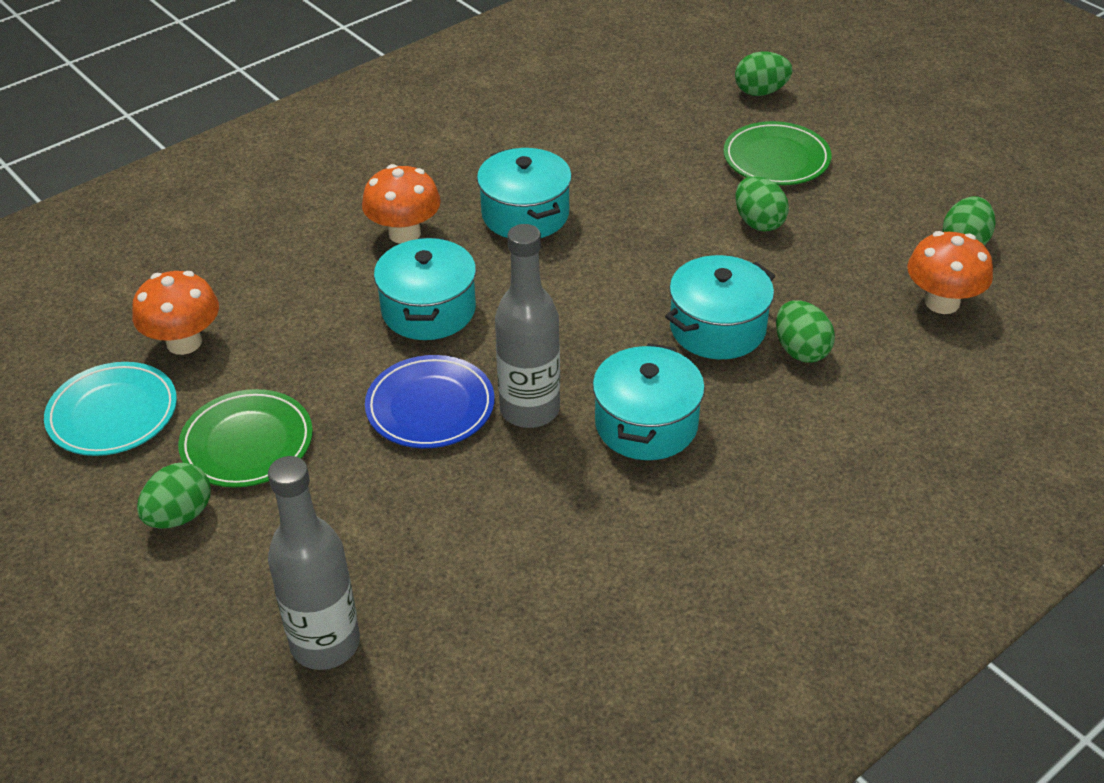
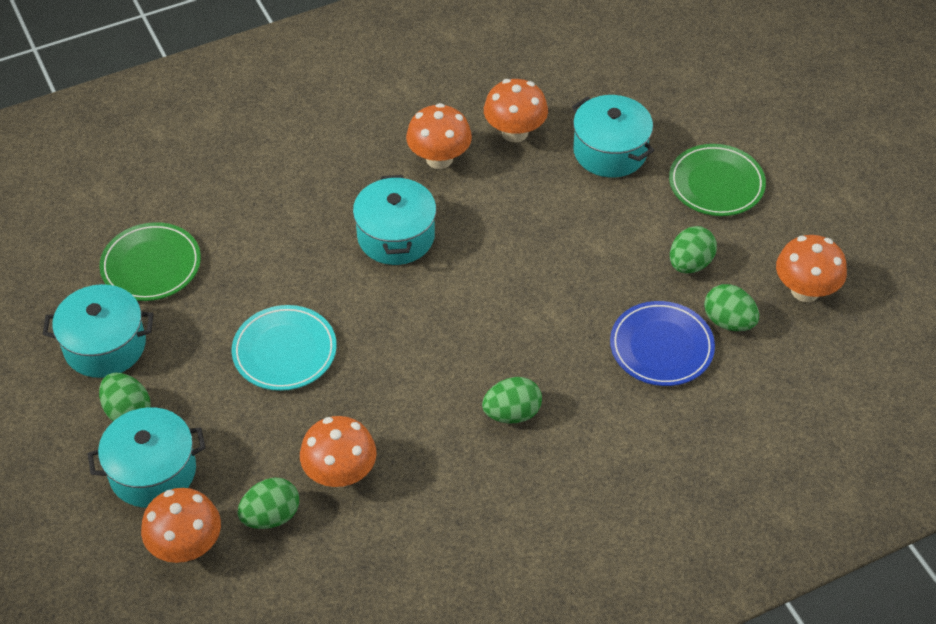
grey bottle: 2 -> 0
orange mushroom: 3 -> 5

